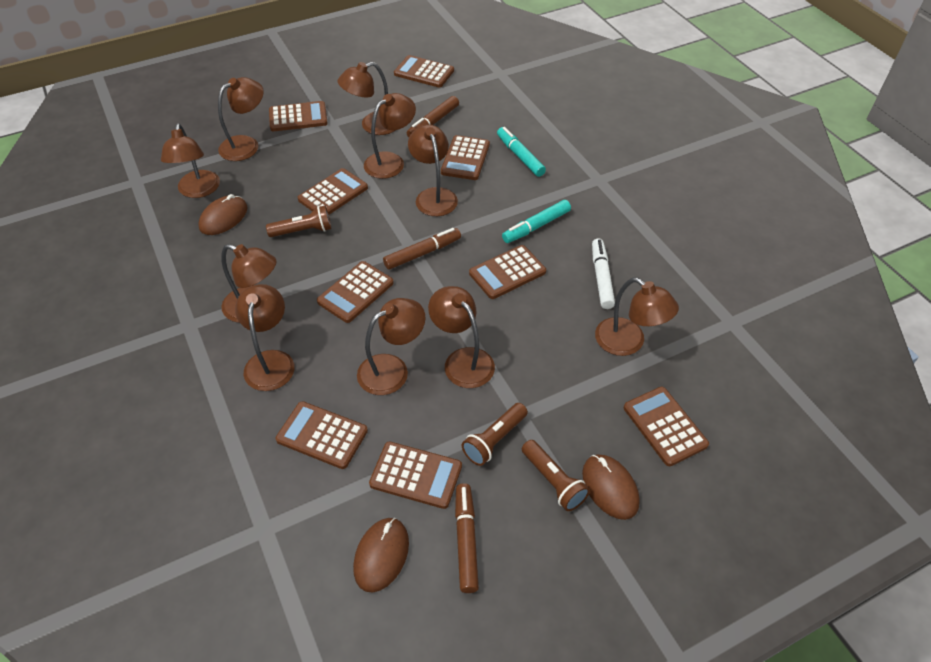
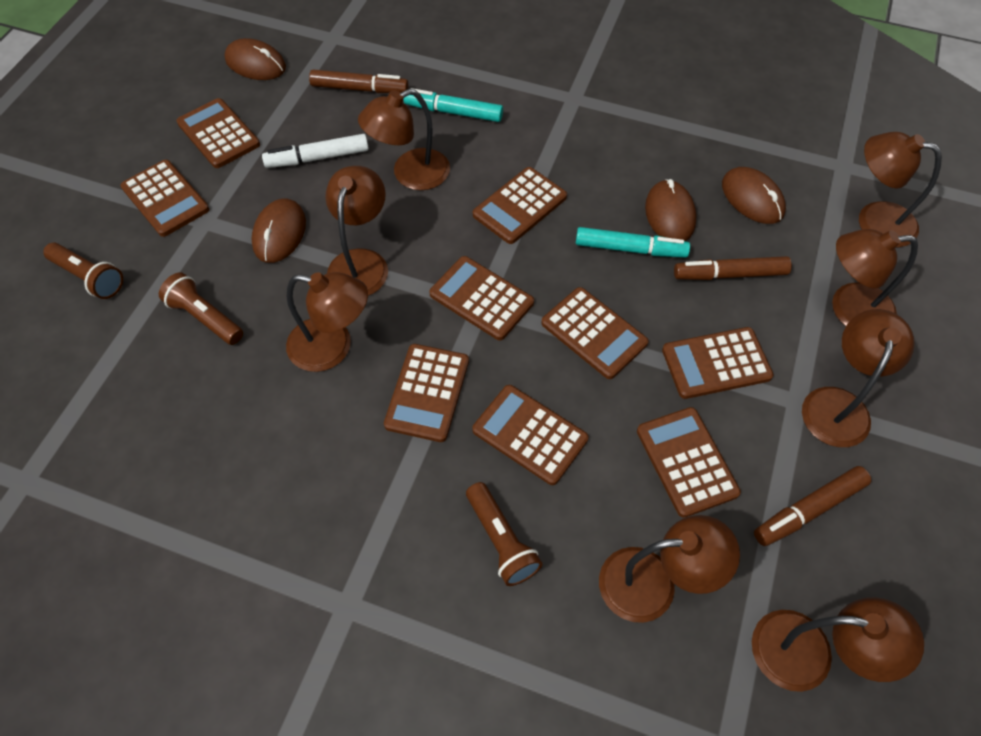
brown lamp: 10 -> 8
brown mouse: 3 -> 4

